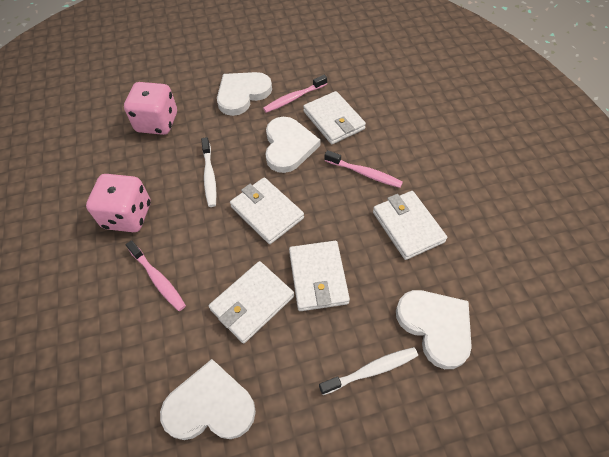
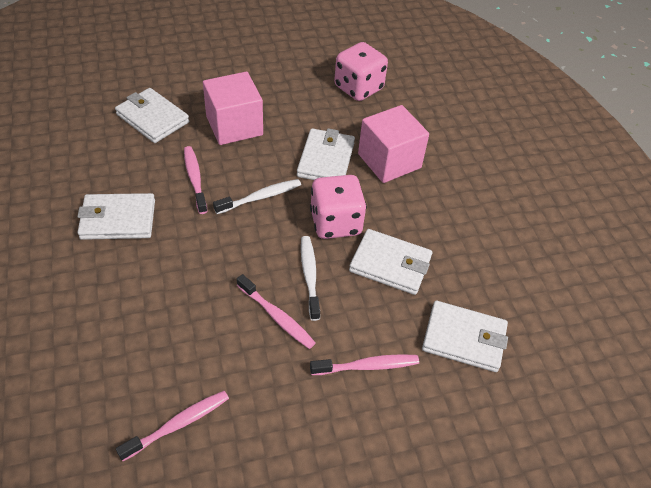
pink cube: 0 -> 2
pink toothbrush: 3 -> 4
white heart: 4 -> 0

